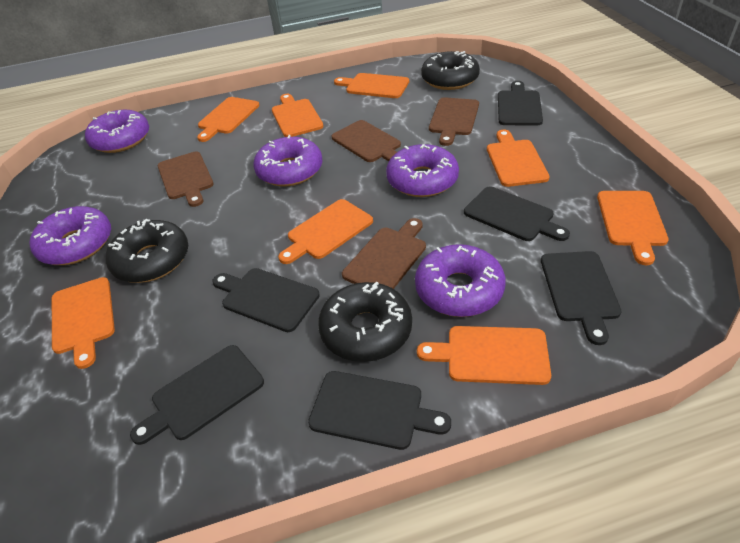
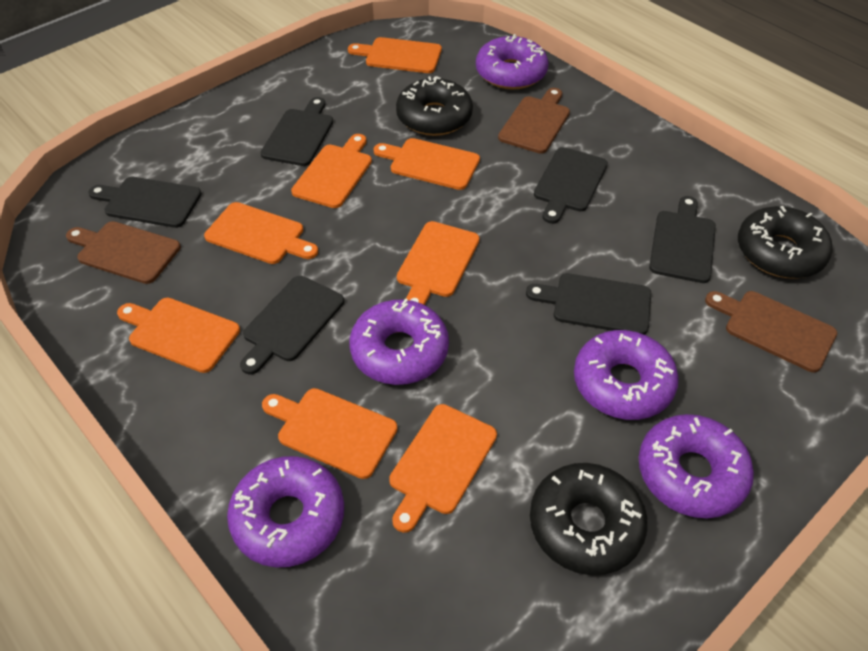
brown cutting board: 4 -> 3

